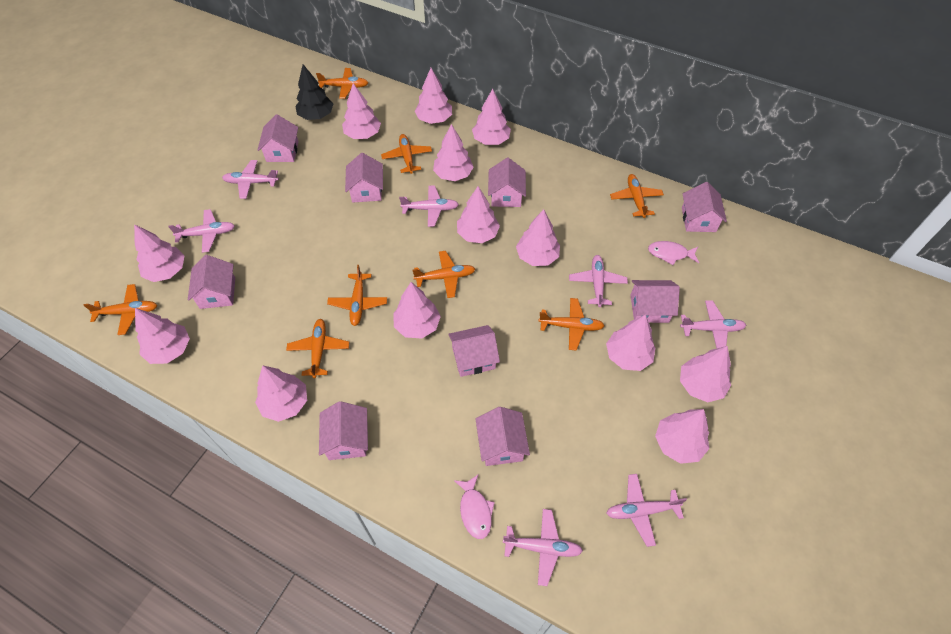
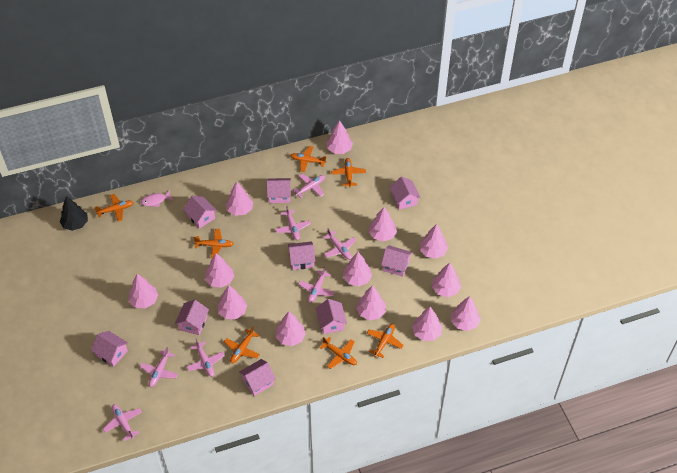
orange plane: 8 -> 7
pink fish: 2 -> 1

